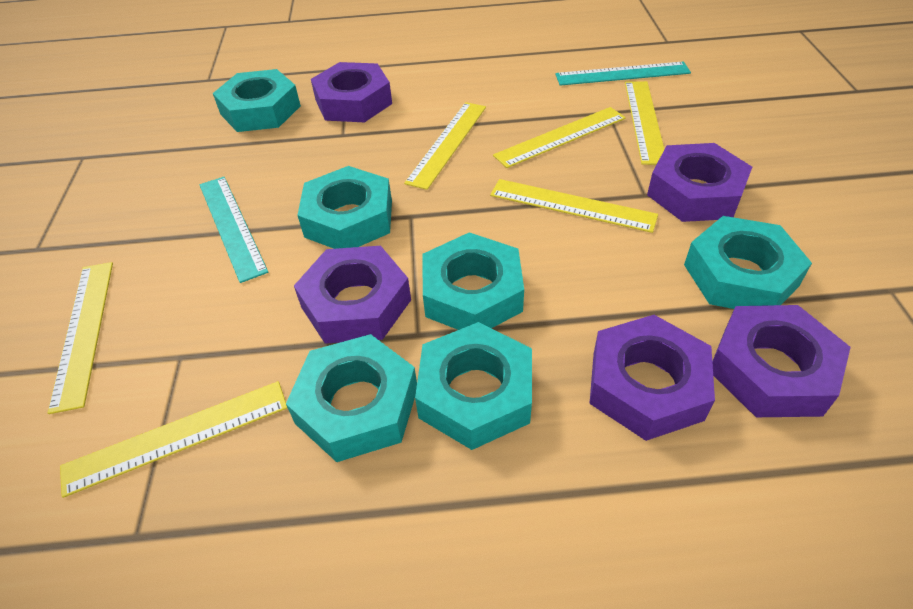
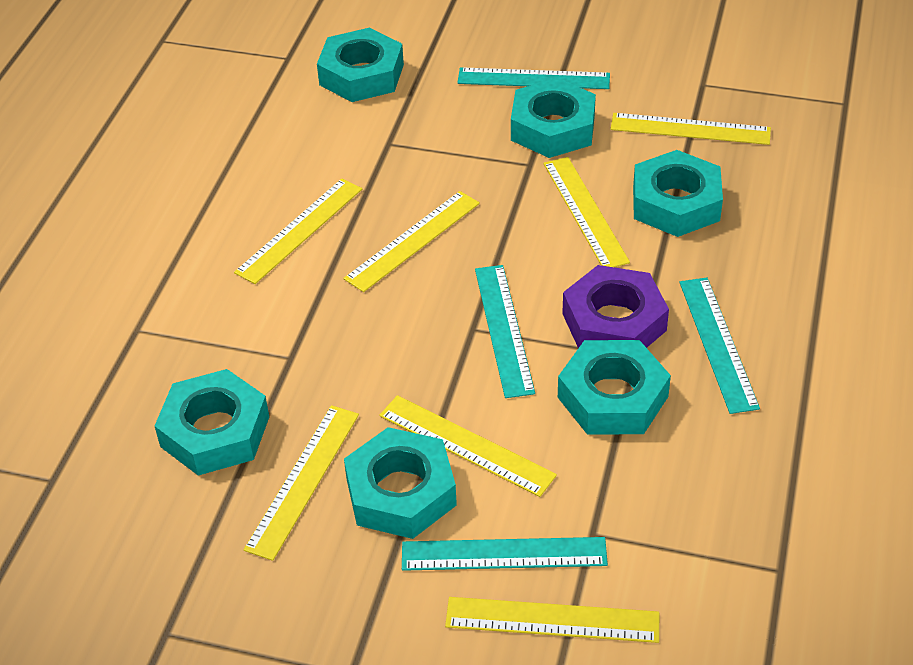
purple nut: 5 -> 1
turquoise ruler: 2 -> 4
yellow ruler: 6 -> 7

